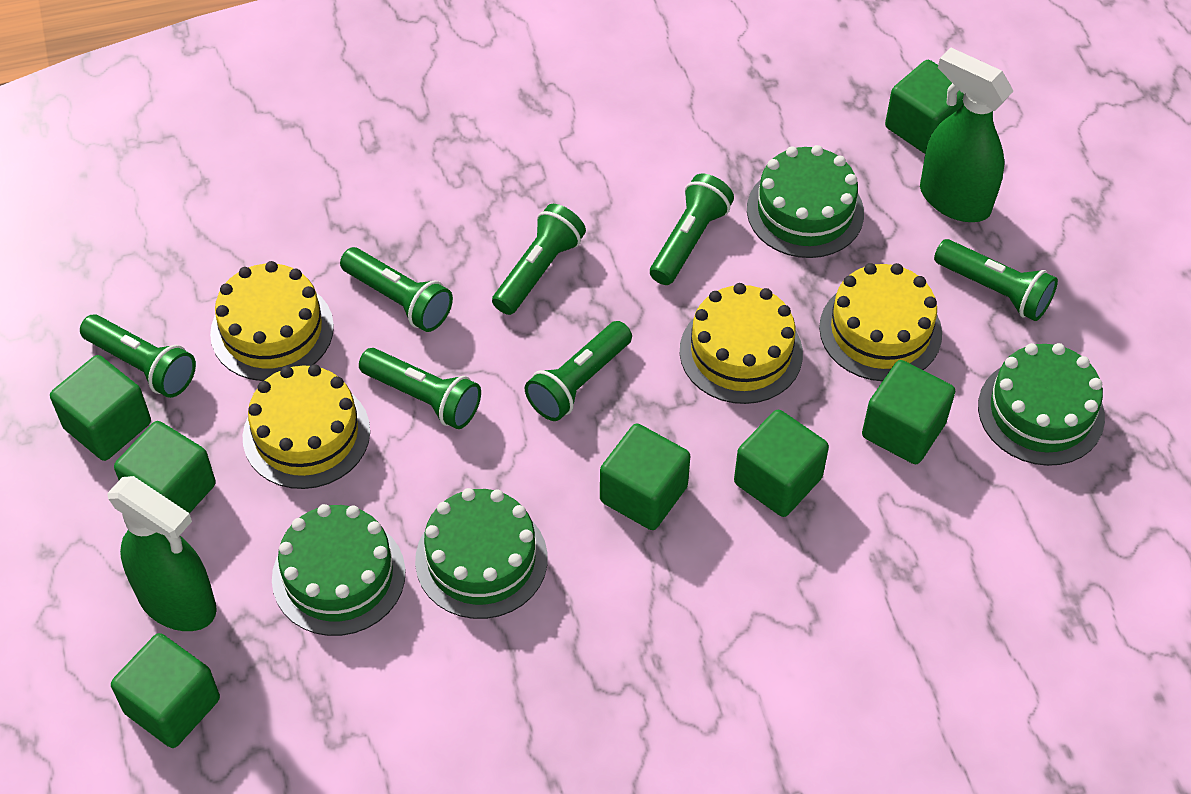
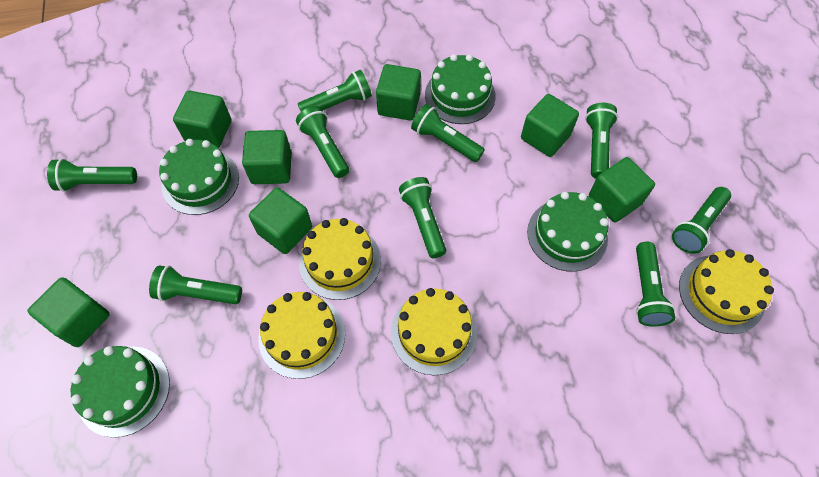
green flashlight: 7 -> 9
green spray bottle: 2 -> 0

